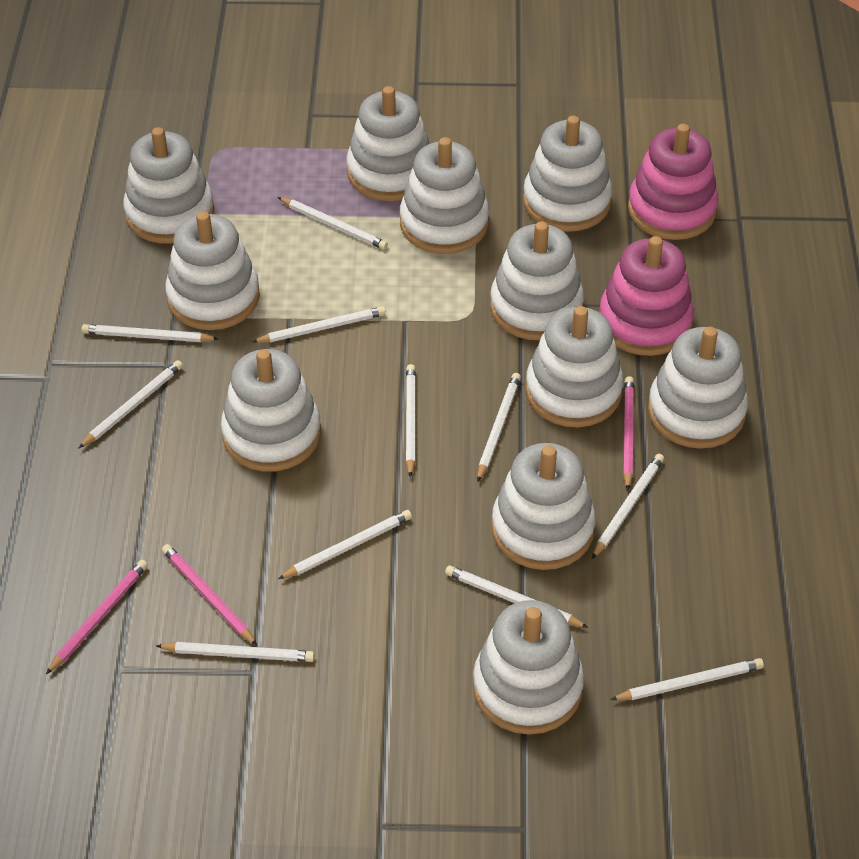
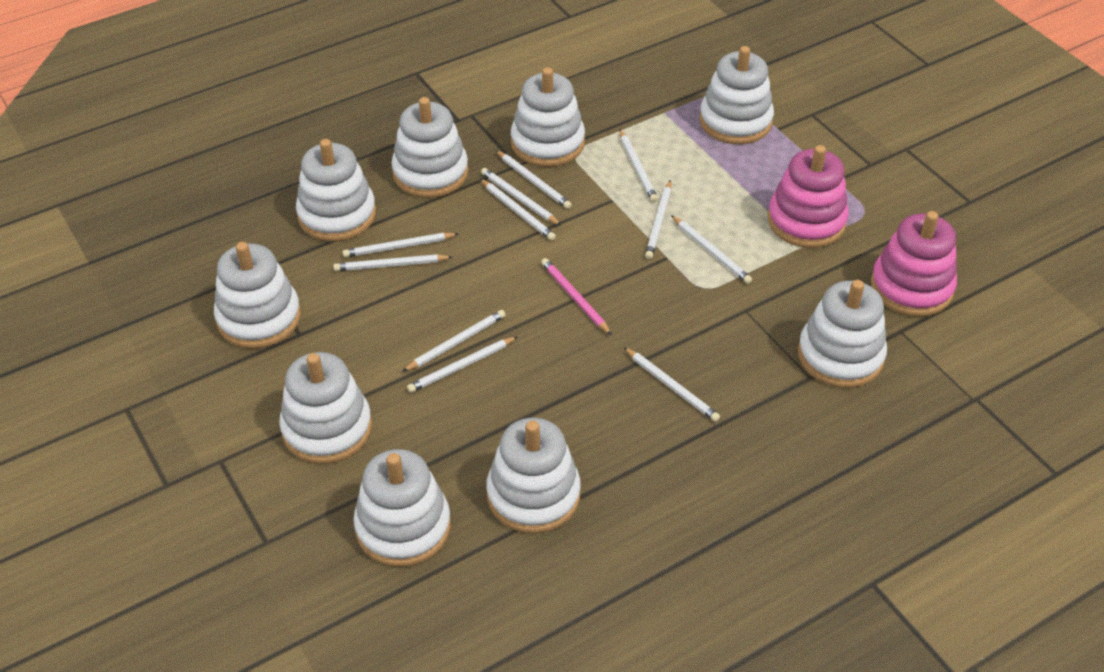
pink pencil: 3 -> 1
white stacking toy: 11 -> 9

